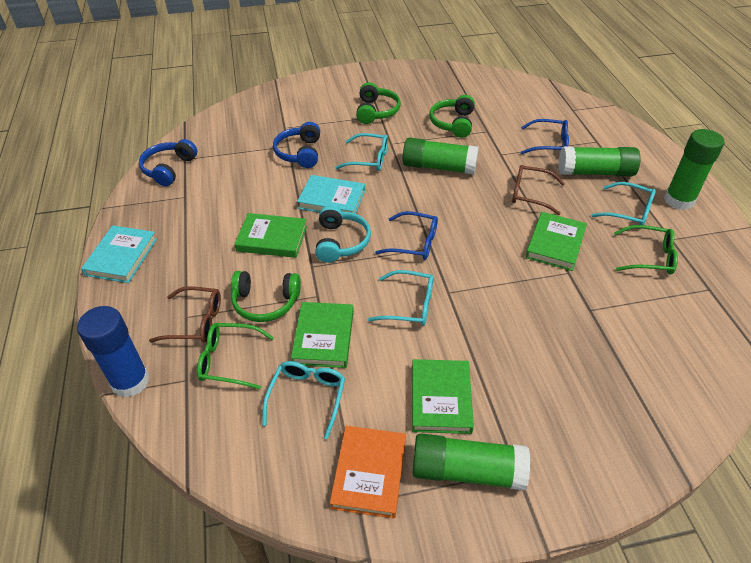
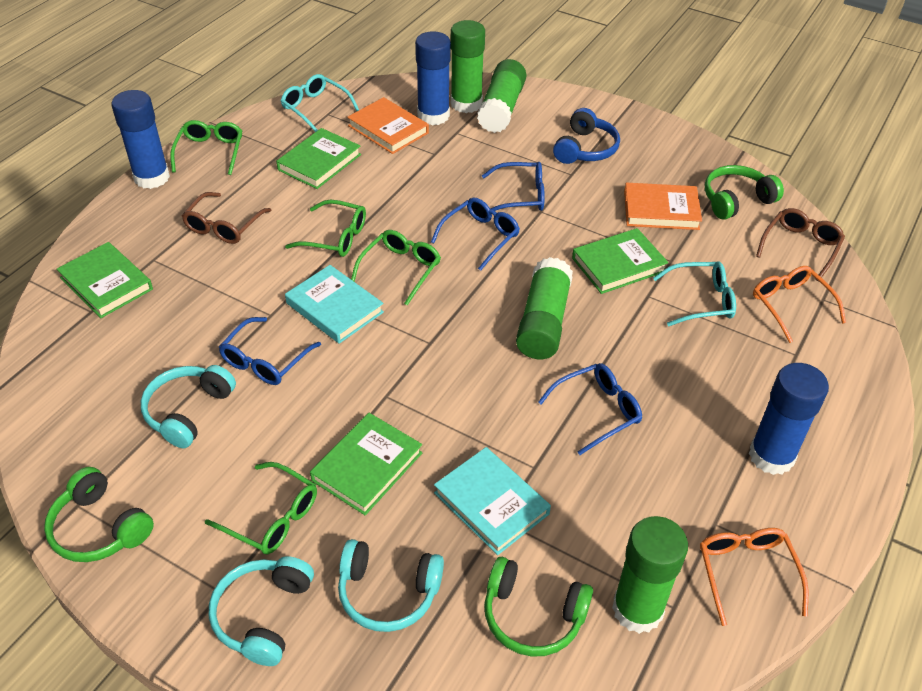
blue glasses: 2 -> 4
blue glue stick: 1 -> 3
blue headphones: 2 -> 1
green glasses: 2 -> 4
orange book: 1 -> 2
orange glasses: 0 -> 2
turquoise glasses: 4 -> 2
turquoise headphones: 1 -> 3

